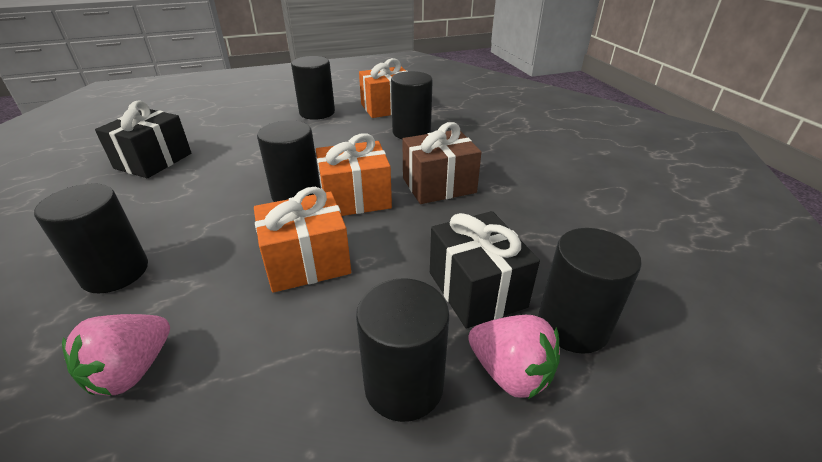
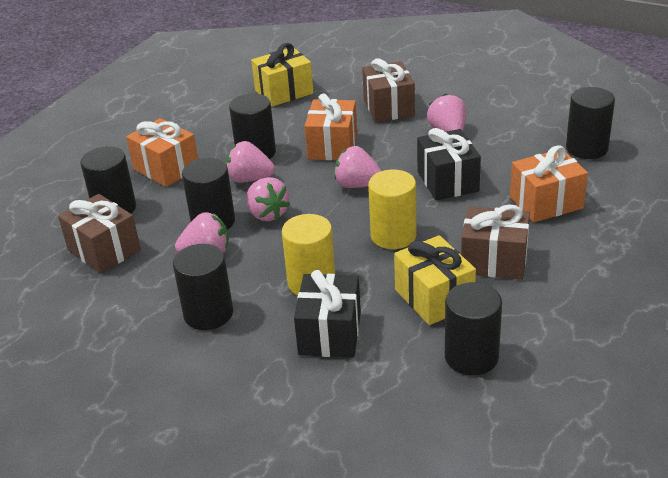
brown gift: 1 -> 3
pink strawberry: 2 -> 5
yellow cylinder: 0 -> 2
yellow gift: 0 -> 2

